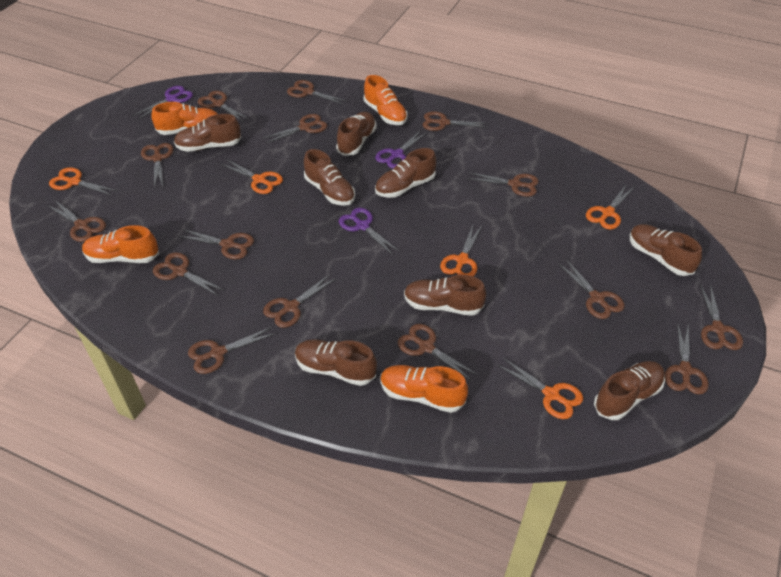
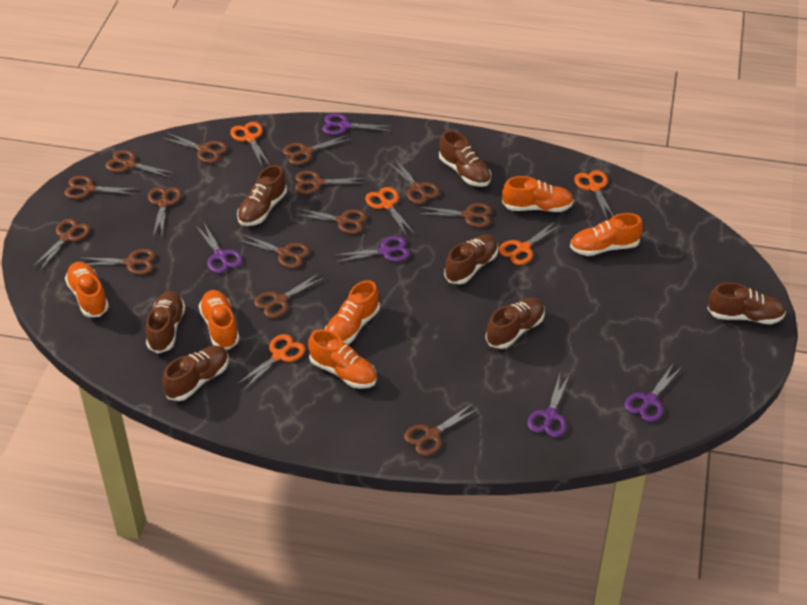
brown scissors: 15 -> 14
brown shoe: 8 -> 7
orange shoe: 4 -> 6
purple scissors: 3 -> 5

